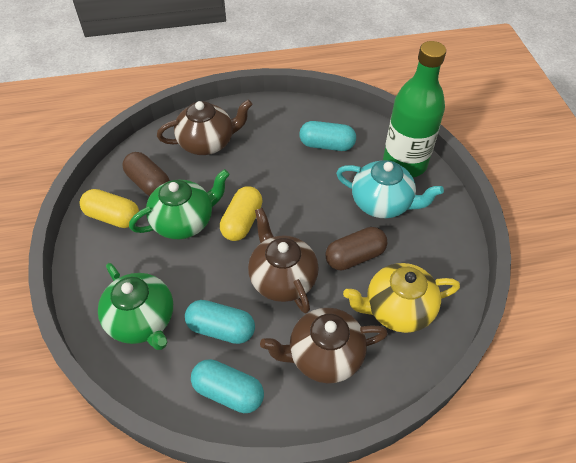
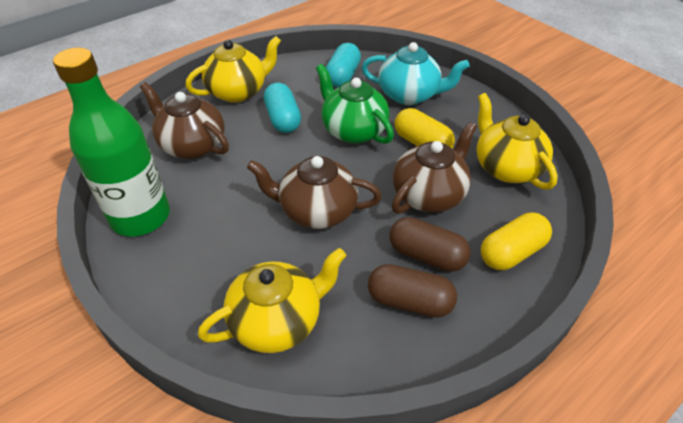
green teapot: 2 -> 1
turquoise capsule: 3 -> 2
yellow teapot: 1 -> 3

